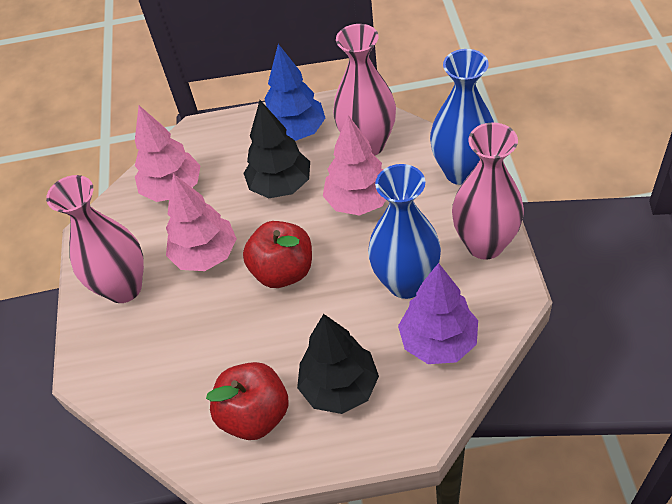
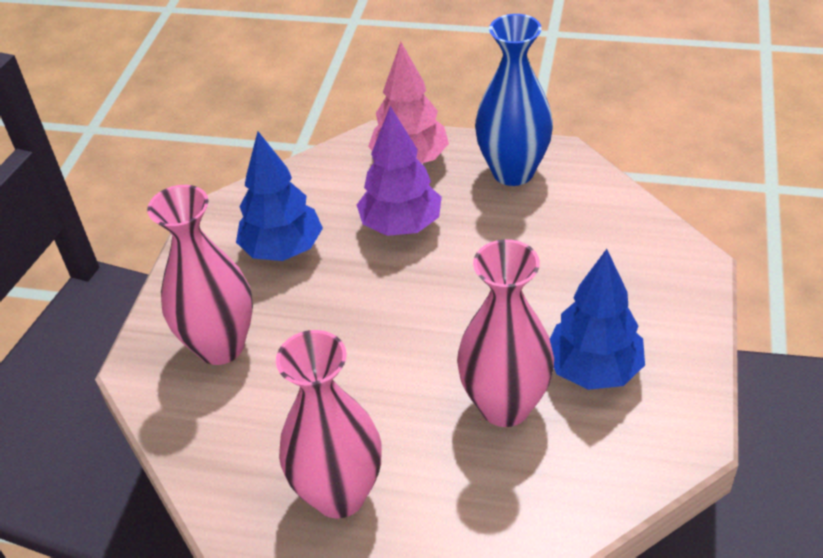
black tree: 2 -> 0
blue tree: 1 -> 2
blue vase: 2 -> 1
pink tree: 3 -> 1
red apple: 2 -> 0

